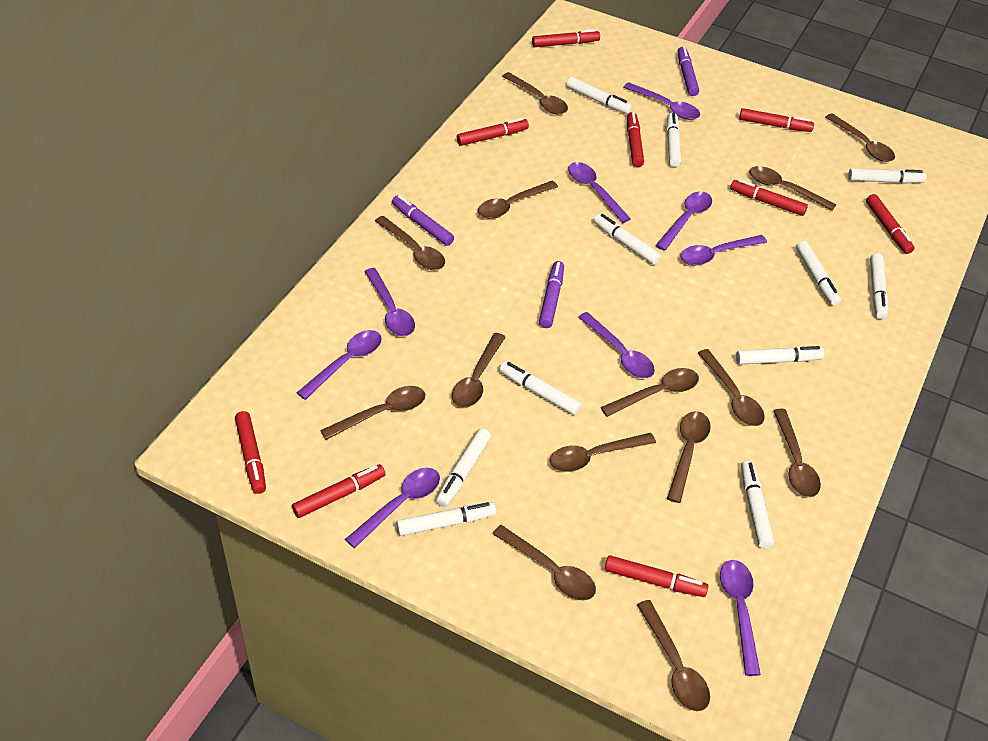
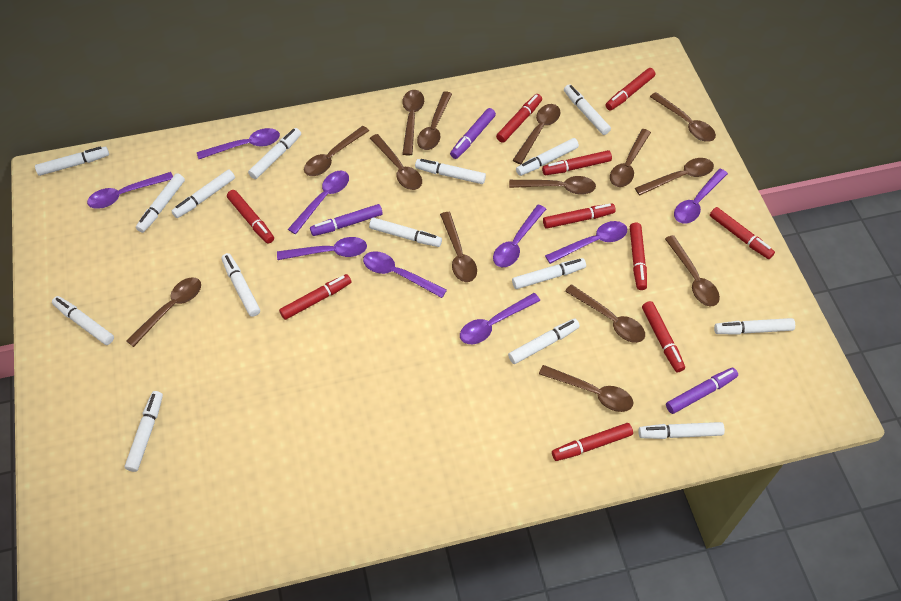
red marker: 9 -> 10
white marker: 11 -> 15

